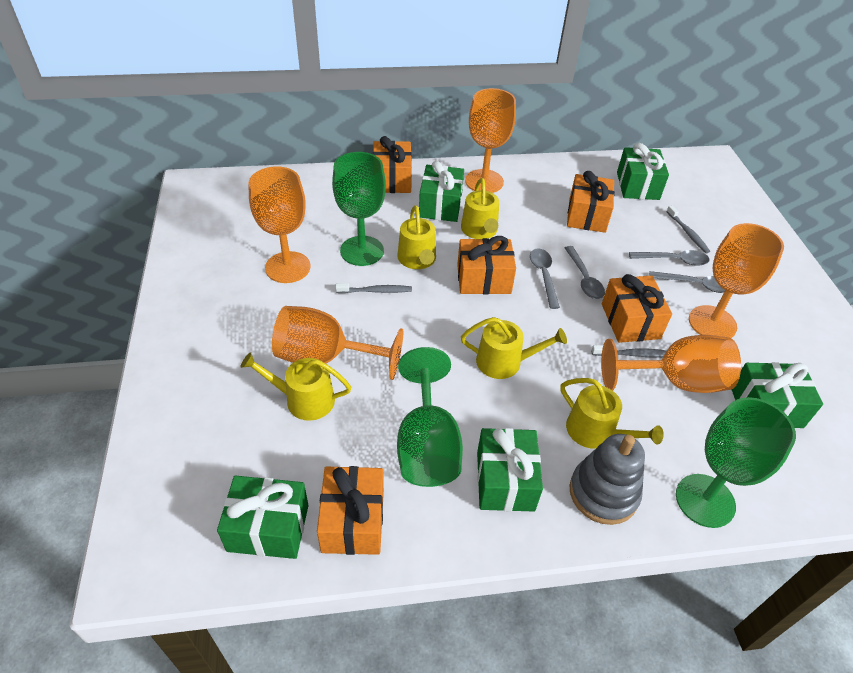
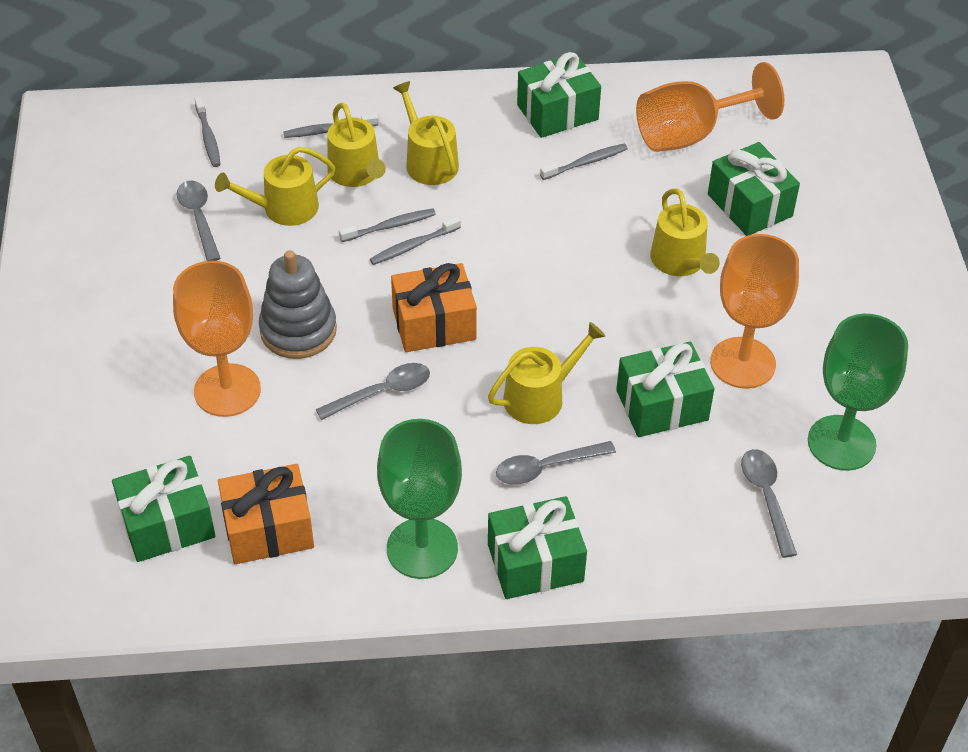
green goblet: 3 -> 2
grey toothbrush: 3 -> 5
orange gift: 5 -> 2
orange goblet: 5 -> 3

